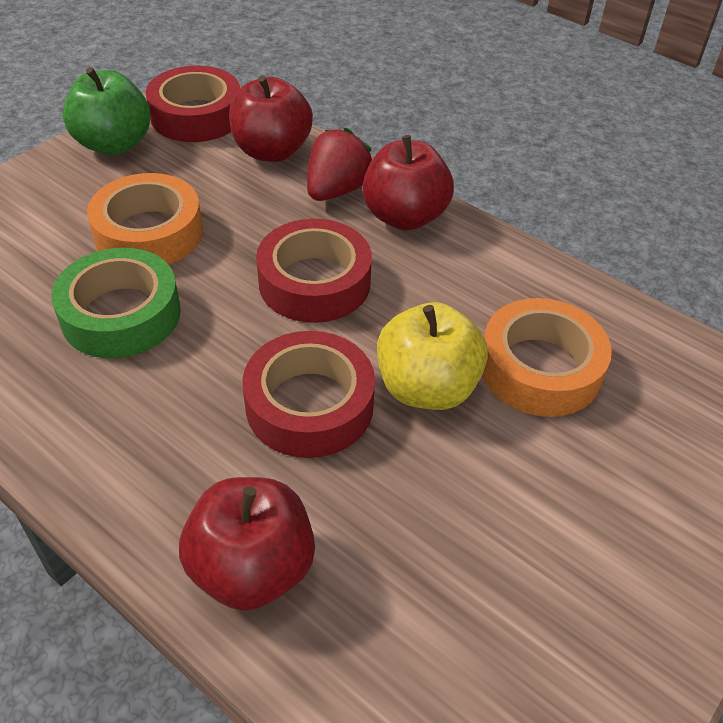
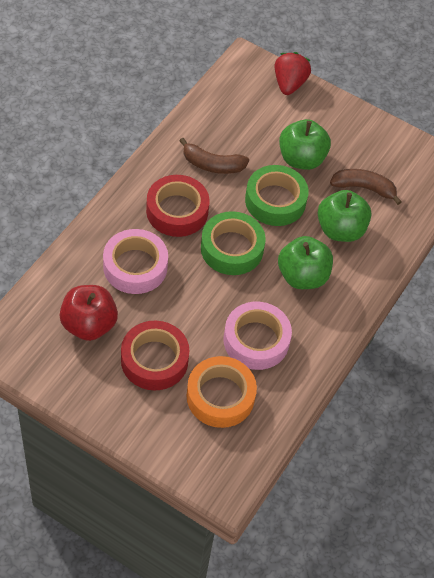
brown banana: 0 -> 2
green apple: 1 -> 3
green tape: 1 -> 2
orange tape: 2 -> 1
pink tape: 0 -> 2
red apple: 3 -> 1
red tape: 3 -> 2
yellow apple: 1 -> 0

